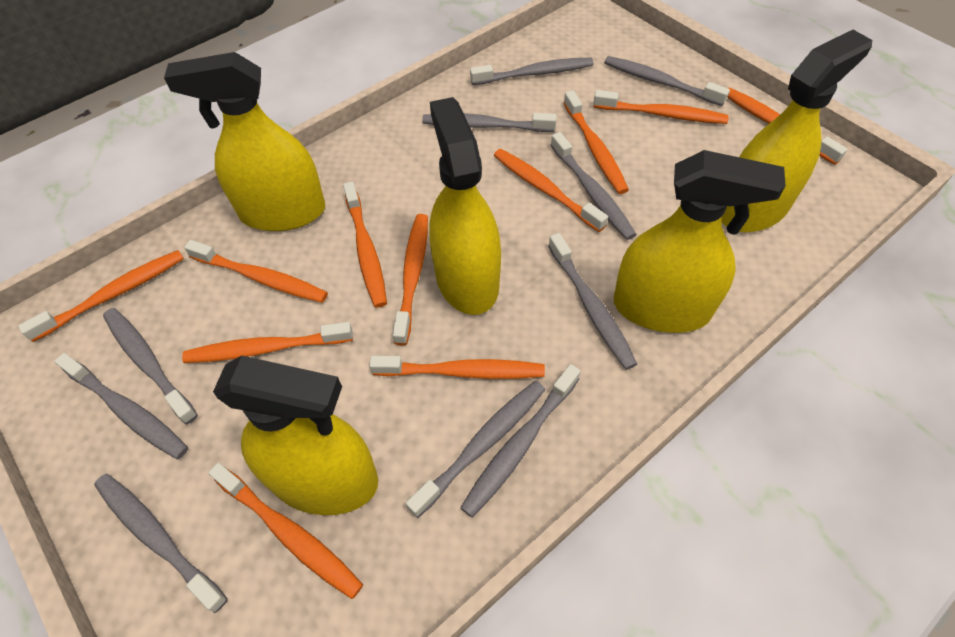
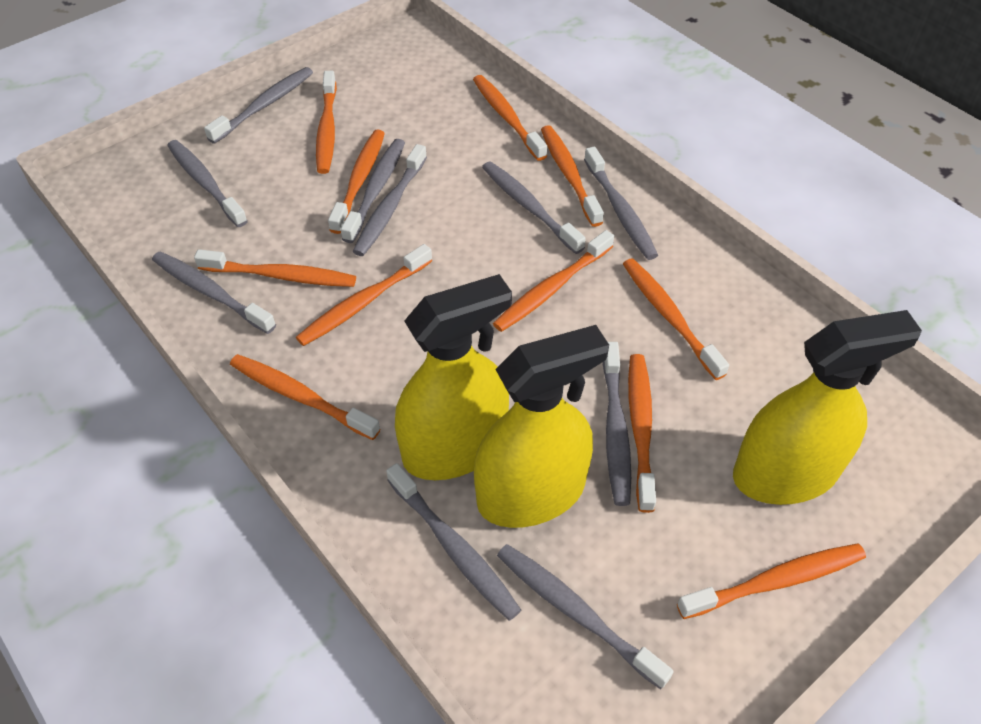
yellow spray bottle: 5 -> 3

